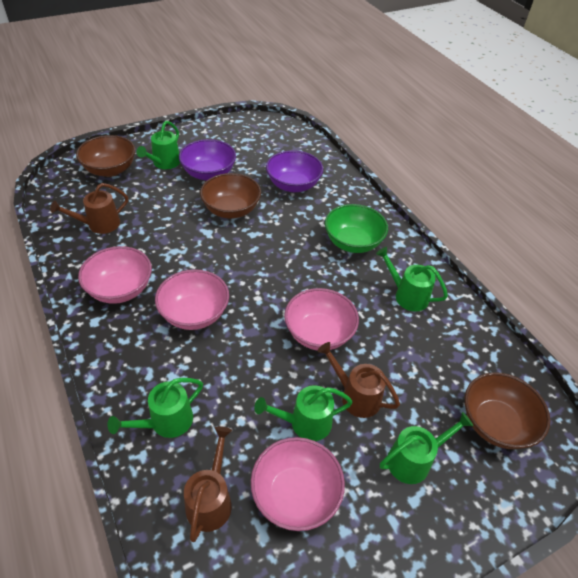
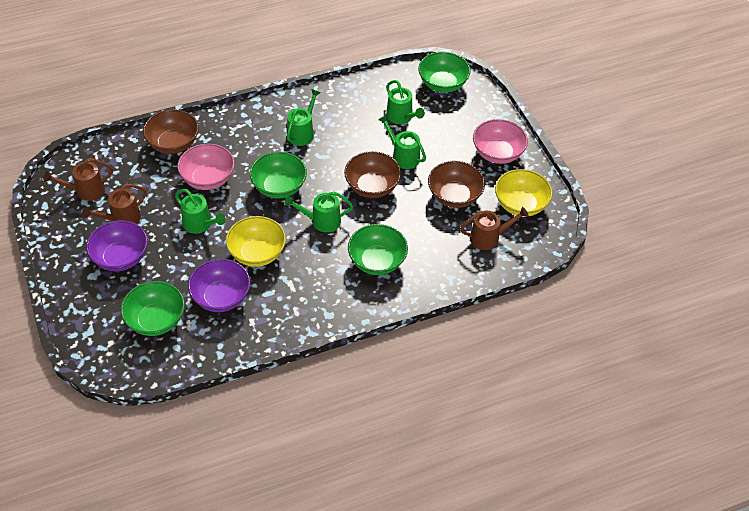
green bowl: 1 -> 4
pink bowl: 4 -> 2
yellow bowl: 0 -> 2

